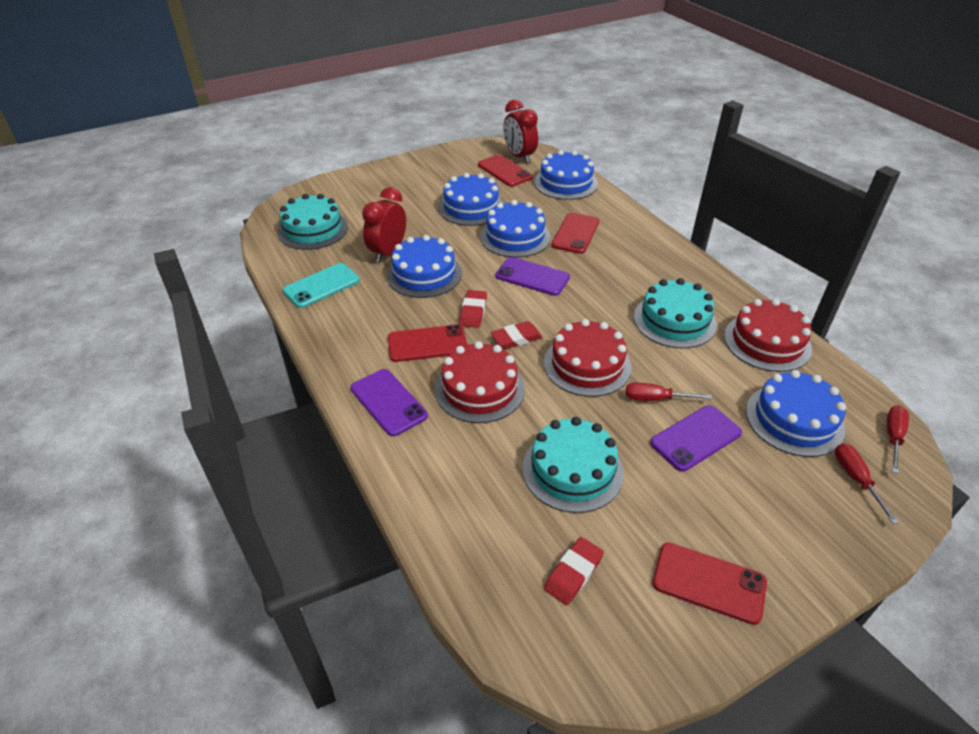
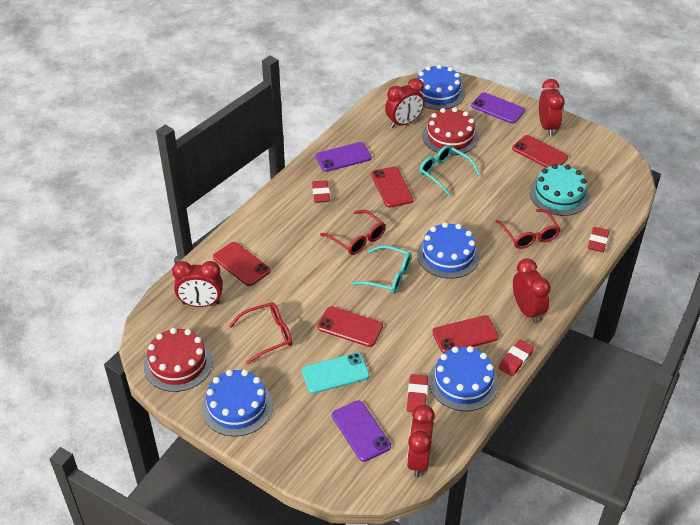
blue cake: 5 -> 4
red cake: 3 -> 2
red clock: 2 -> 5
red eraser: 3 -> 4
red glasses: 0 -> 3
red phone: 4 -> 5
red screwdriver: 3 -> 0
turquoise cake: 3 -> 1
turquoise glasses: 0 -> 2

